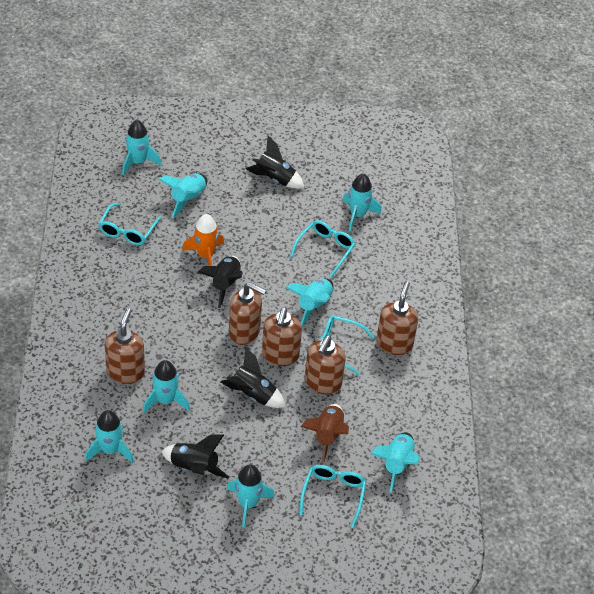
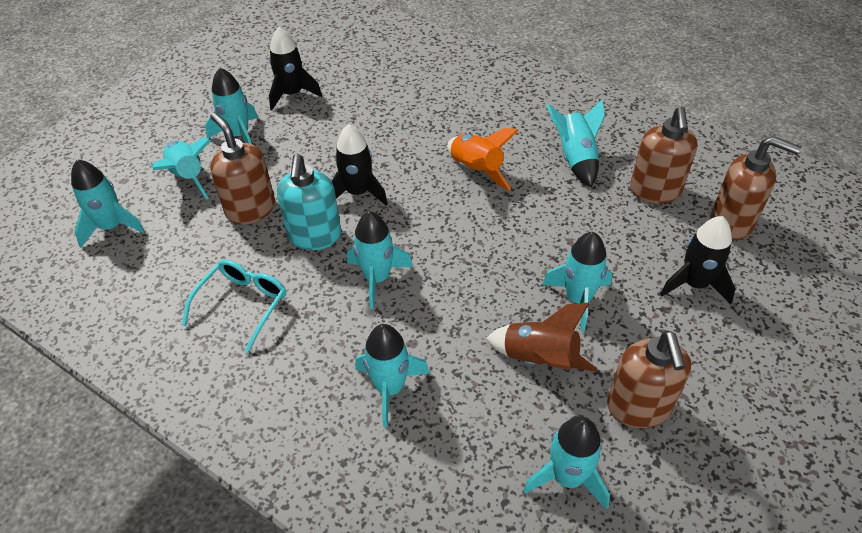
black rocket: 4 -> 3
brown soap dispenser: 5 -> 4
turquoise glasses: 4 -> 1
turquoise soap dispenser: 0 -> 1

